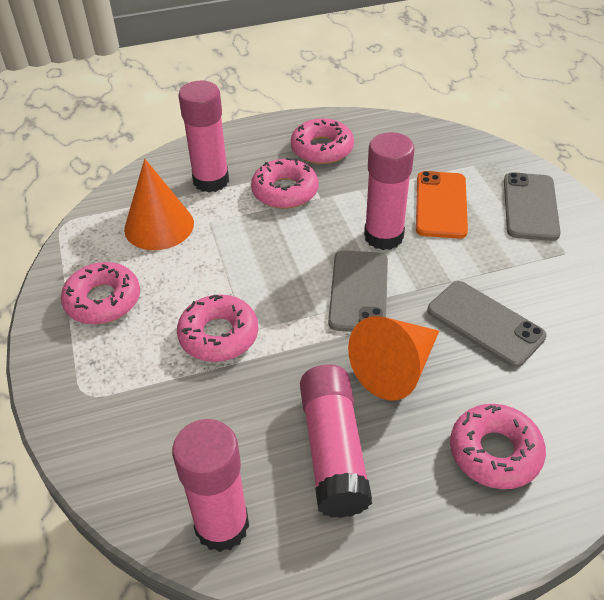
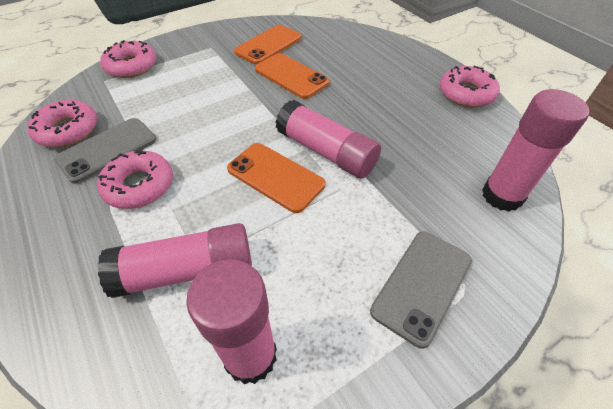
grey phone: 3 -> 2
orange cone: 2 -> 0
orange phone: 1 -> 3
pink donut: 5 -> 4

